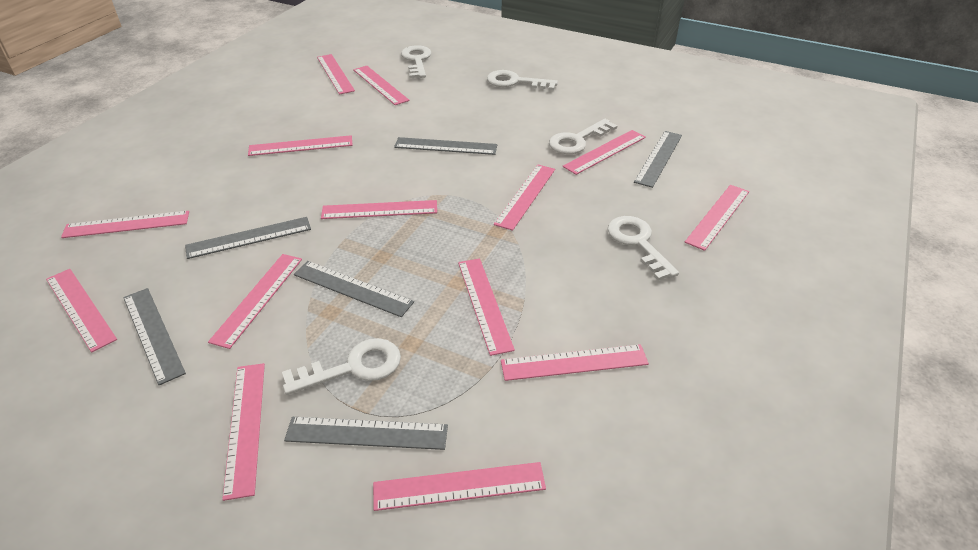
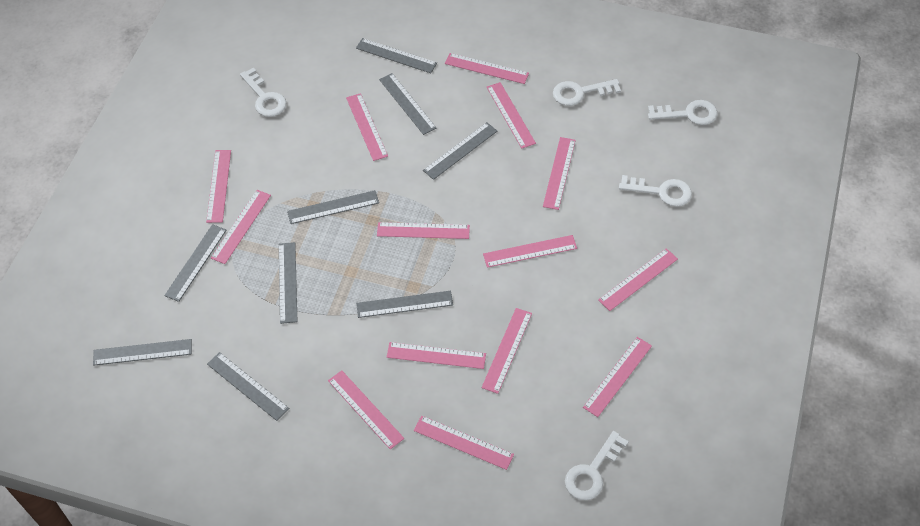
grey ruler: 6 -> 9

